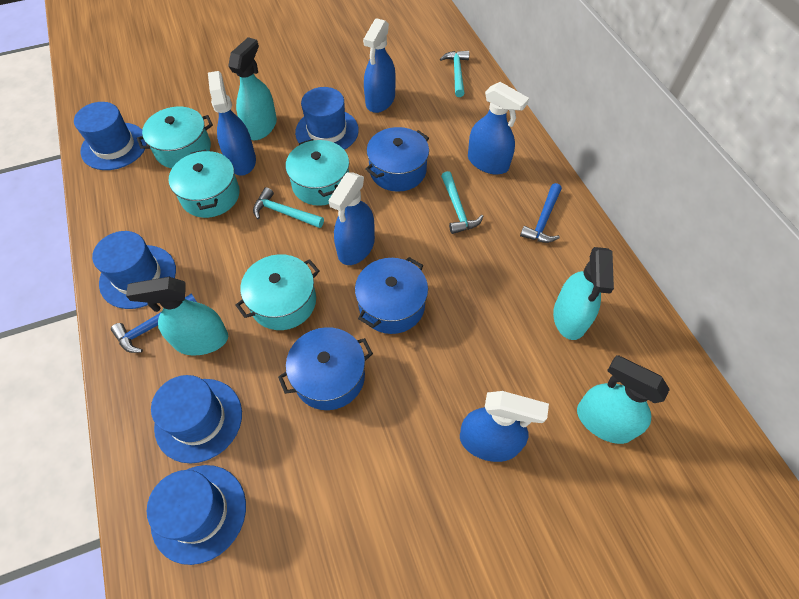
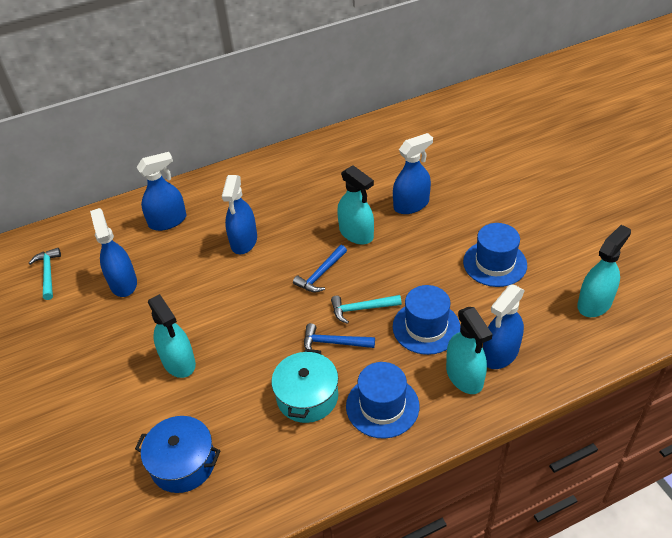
blue hat: 5 -> 3
blue pot: 3 -> 1
turquoise hammer: 3 -> 2
turquoise pot: 4 -> 1

